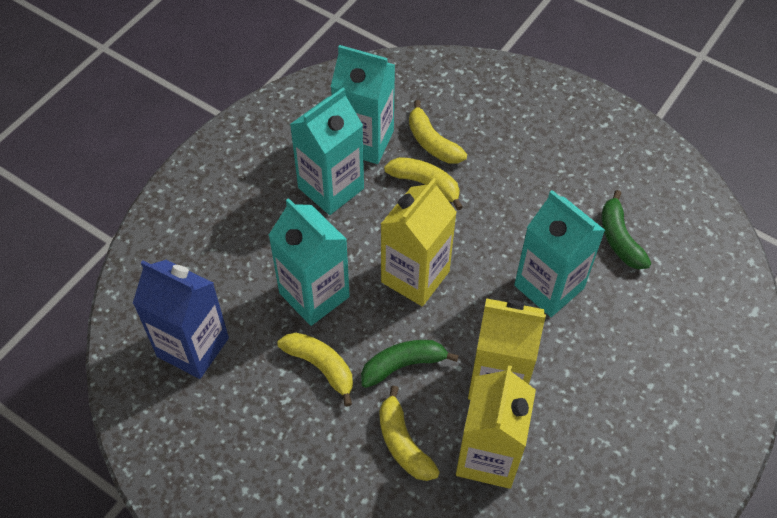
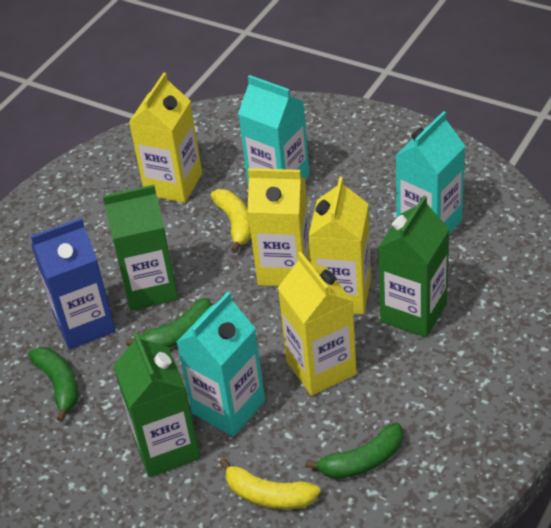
green banana: 2 -> 3
green carton: 0 -> 3
turquoise carton: 4 -> 3
yellow banana: 4 -> 2
yellow carton: 3 -> 4

